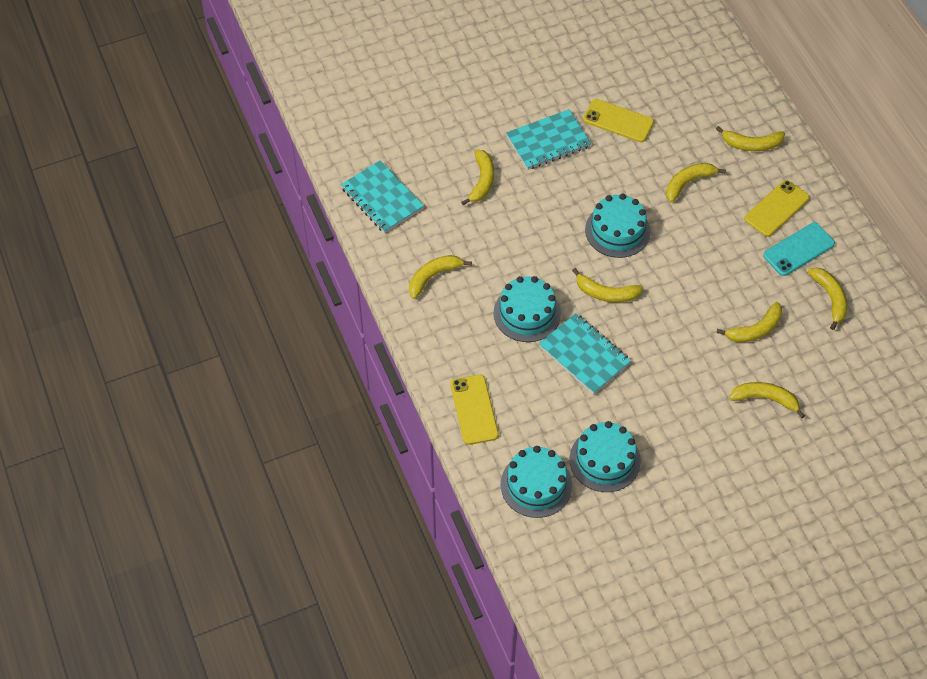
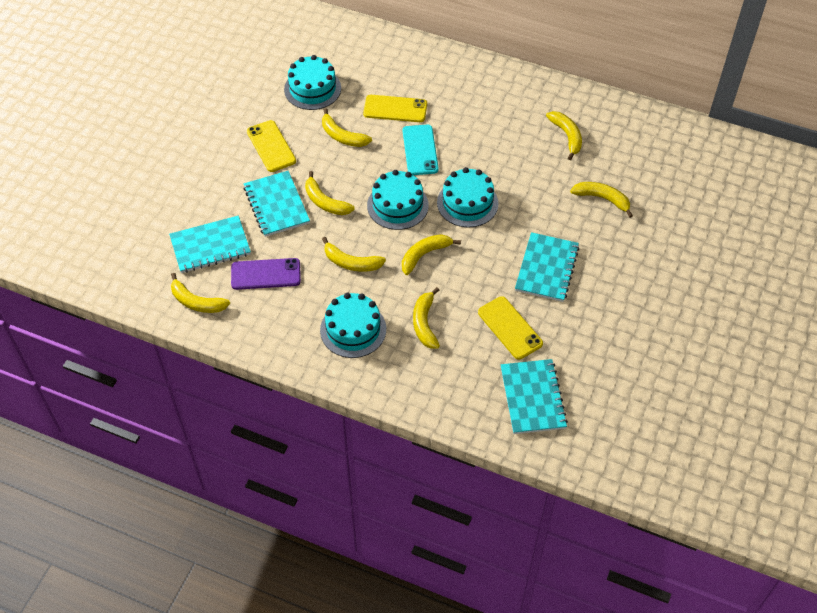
purple phone: 0 -> 1
turquoise notebook: 3 -> 4

